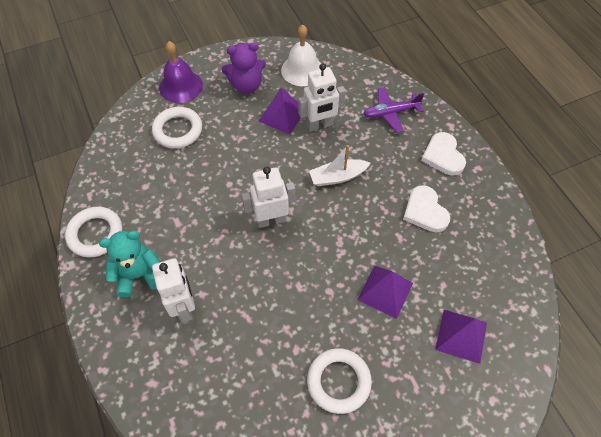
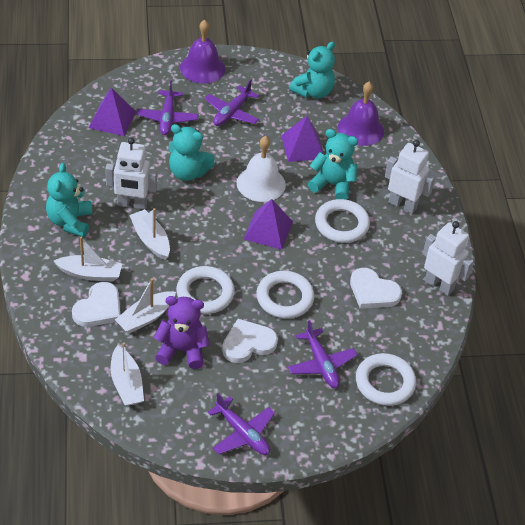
purple bell: 1 -> 2
purple plane: 1 -> 4
turquoise teddy bear: 1 -> 4
white boat: 1 -> 4
white heart: 2 -> 3
white ring: 3 -> 4

